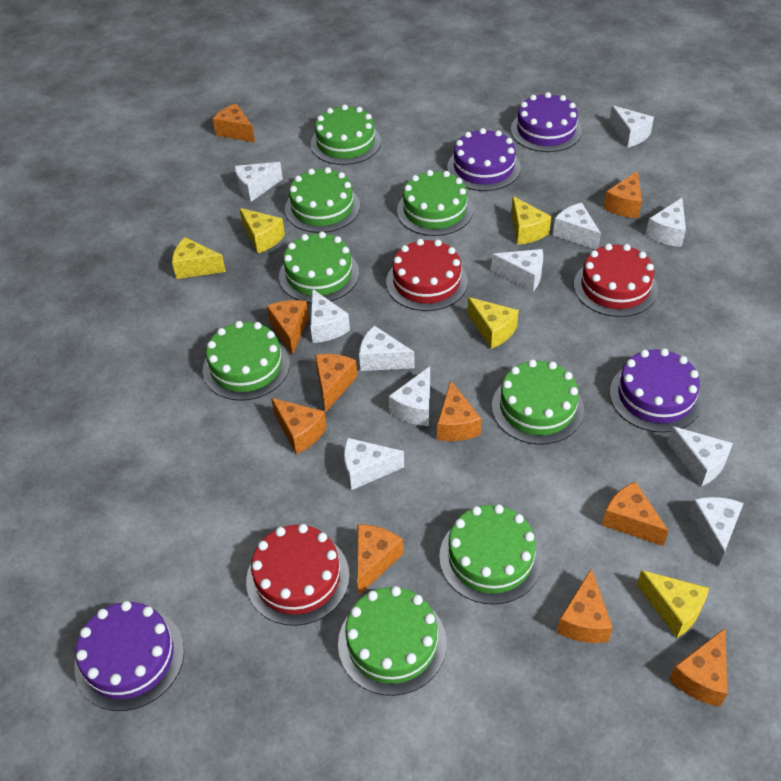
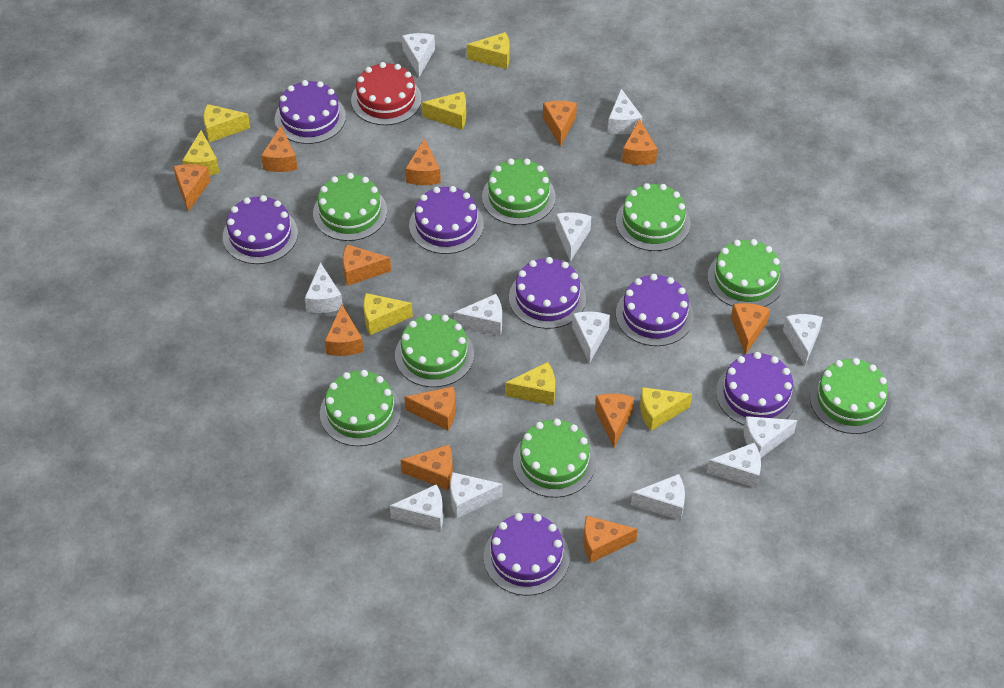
orange cheese: 10 -> 12
purple cake: 4 -> 7
red cake: 3 -> 1
white cheese: 11 -> 12
yellow cheese: 5 -> 7

